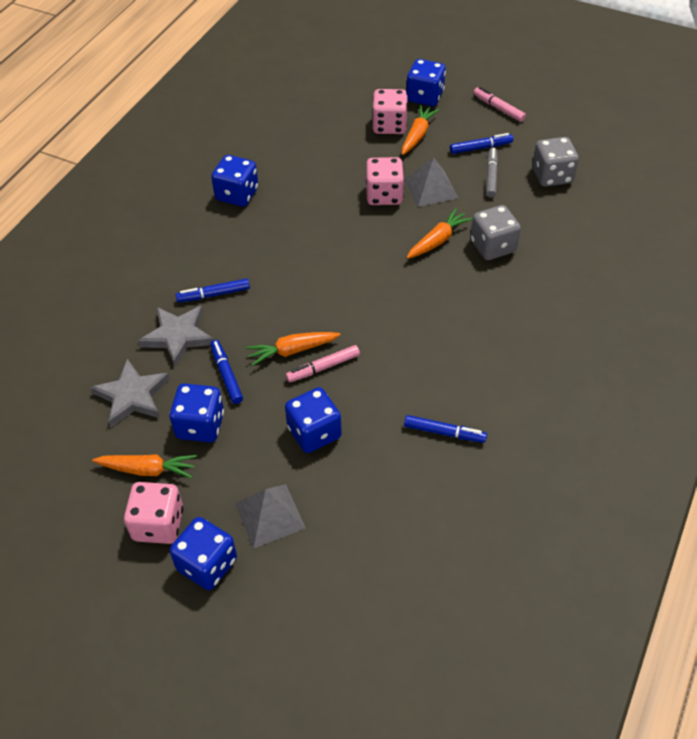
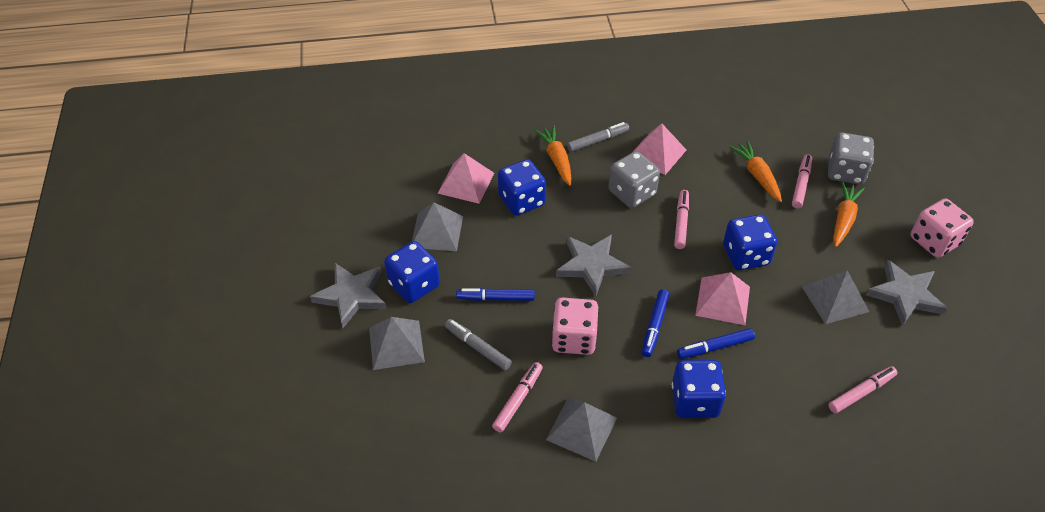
blue dice: 5 -> 4
blue marker: 4 -> 3
grey marker: 1 -> 2
grey pyramid: 2 -> 4
grey star: 2 -> 3
orange carrot: 4 -> 3
pink dice: 3 -> 2
pink marker: 2 -> 4
pink pyramid: 0 -> 3

